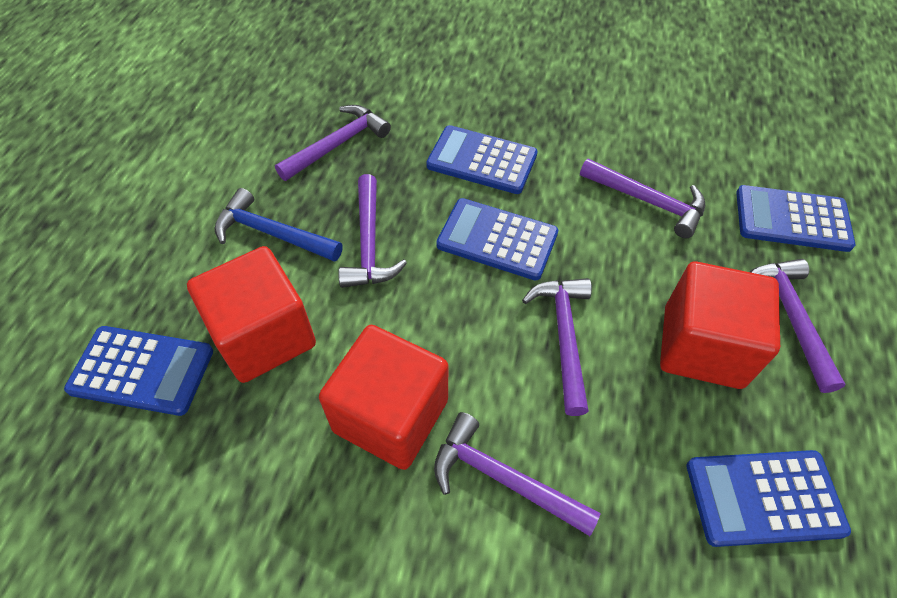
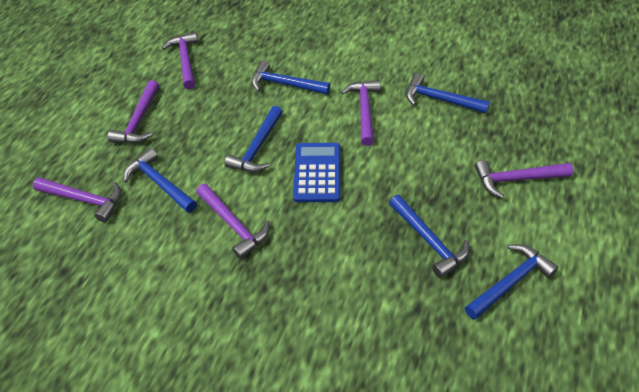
blue calculator: 5 -> 1
blue hammer: 1 -> 6
red cube: 3 -> 0

